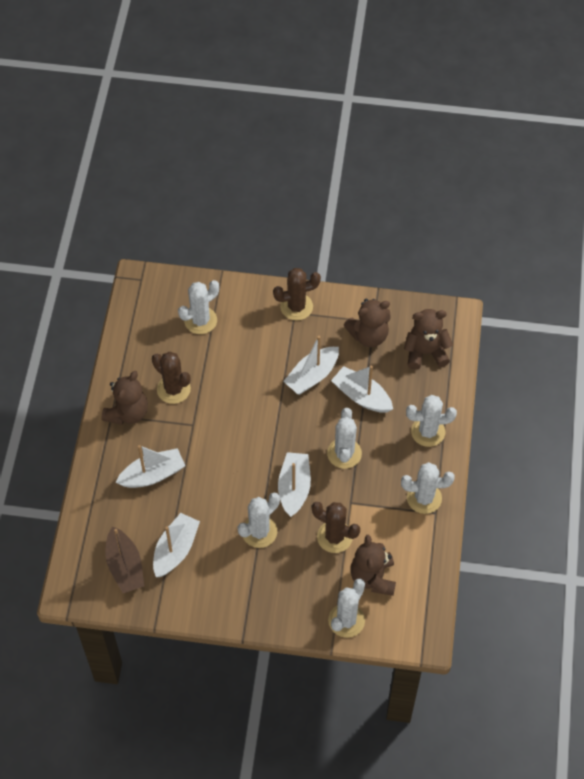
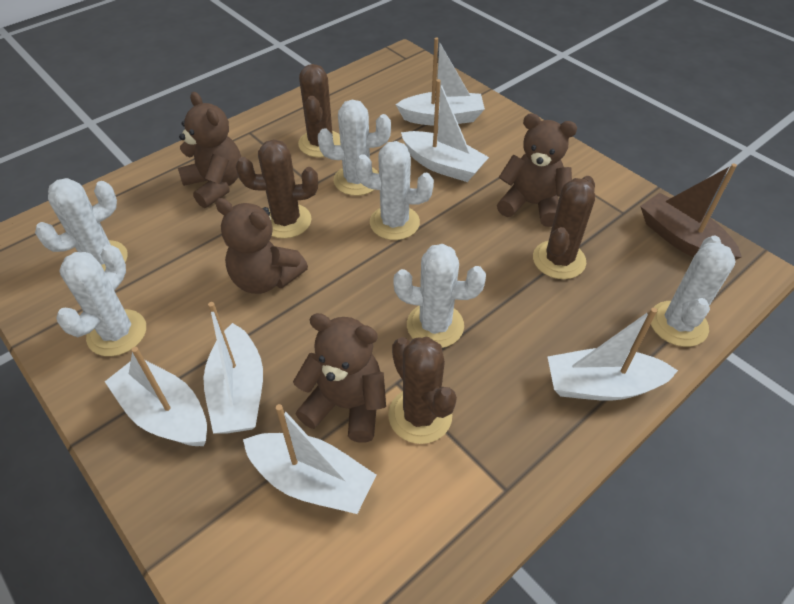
brown cactus: 3 -> 4
white boat: 5 -> 6

